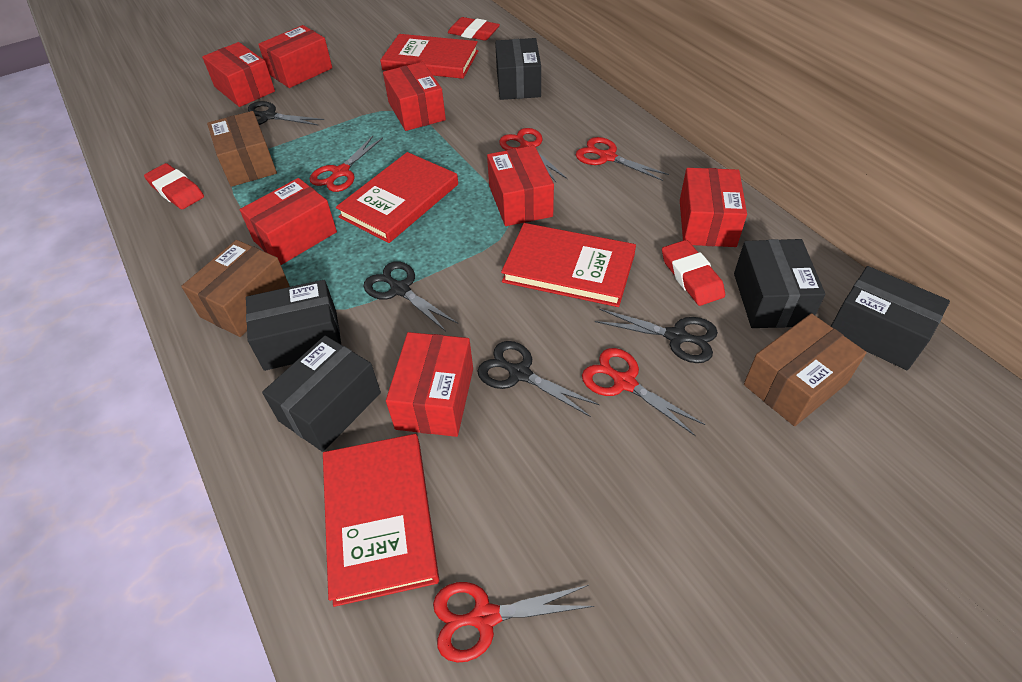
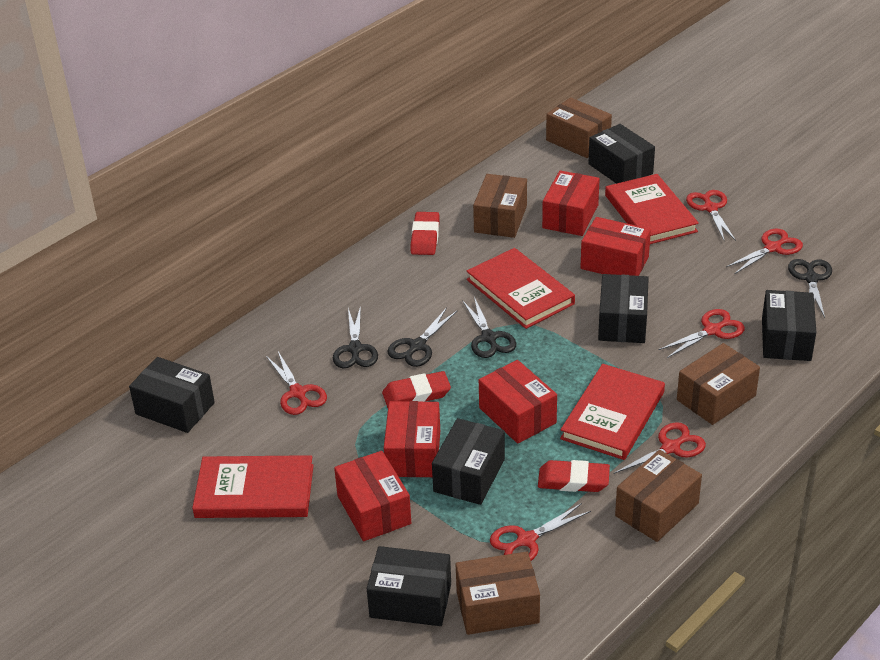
black box: 5 -> 6
brown box: 3 -> 5
red box: 7 -> 5
red scissors: 5 -> 6

